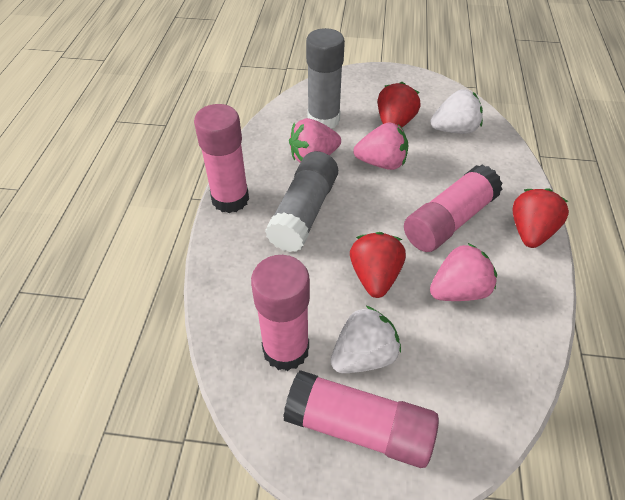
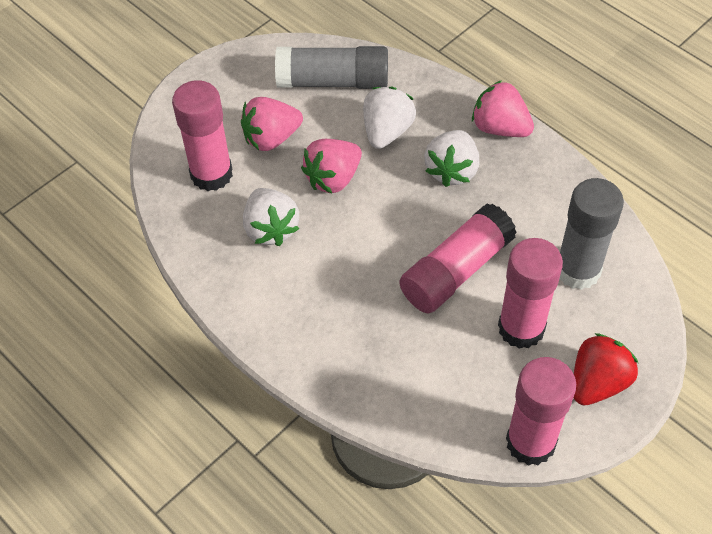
red strawberry: 3 -> 1
white strawberry: 2 -> 3

